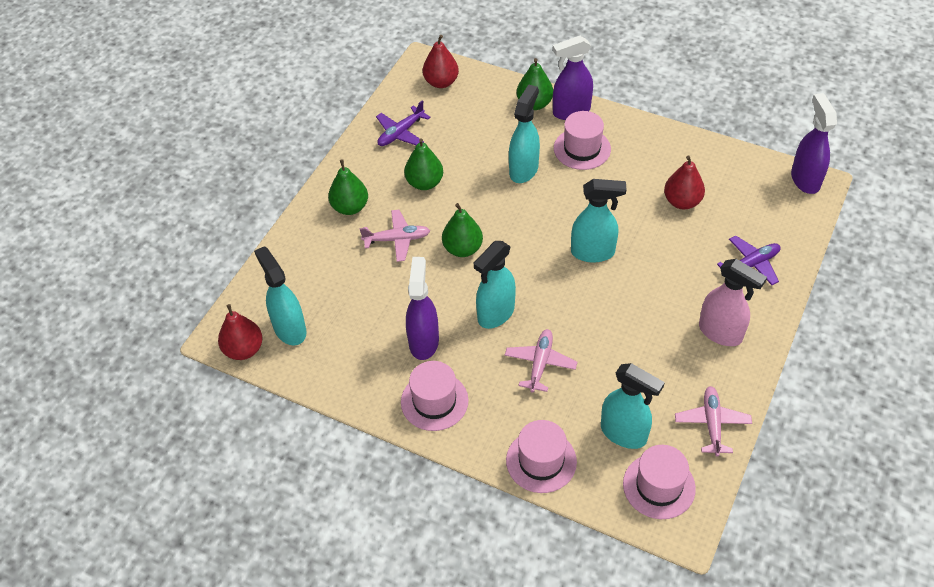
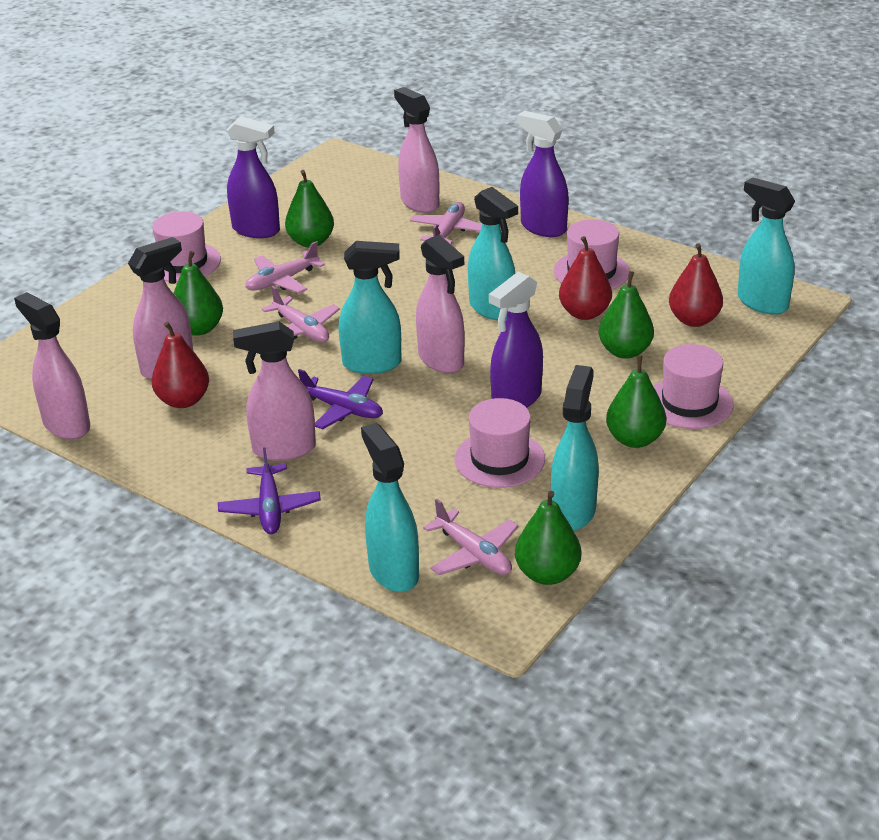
green pear: 4 -> 5
pink plane: 3 -> 4
pink spray bottle: 1 -> 5

